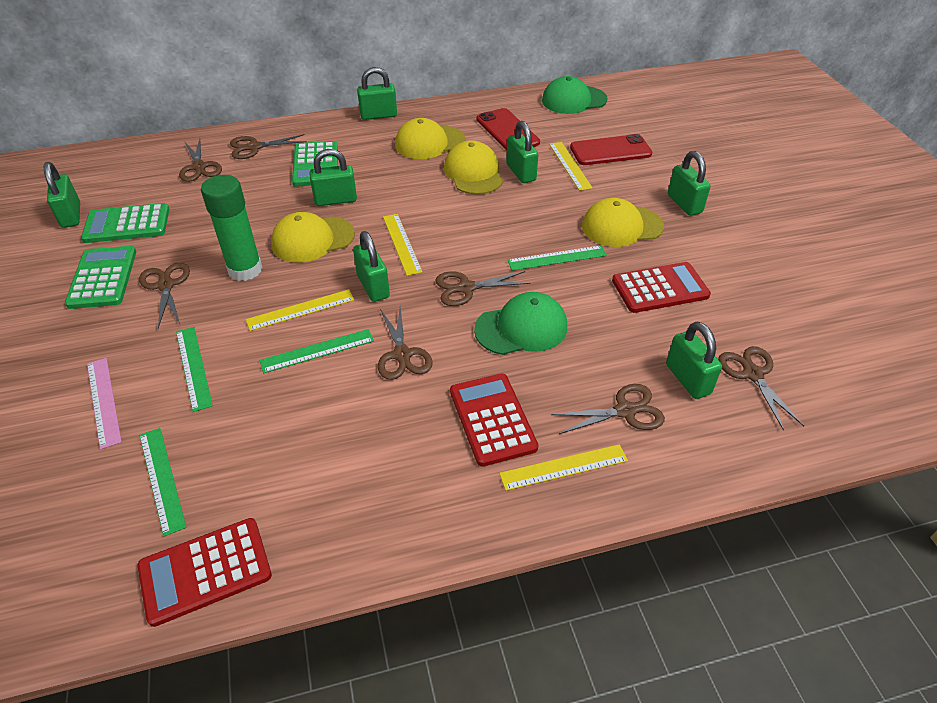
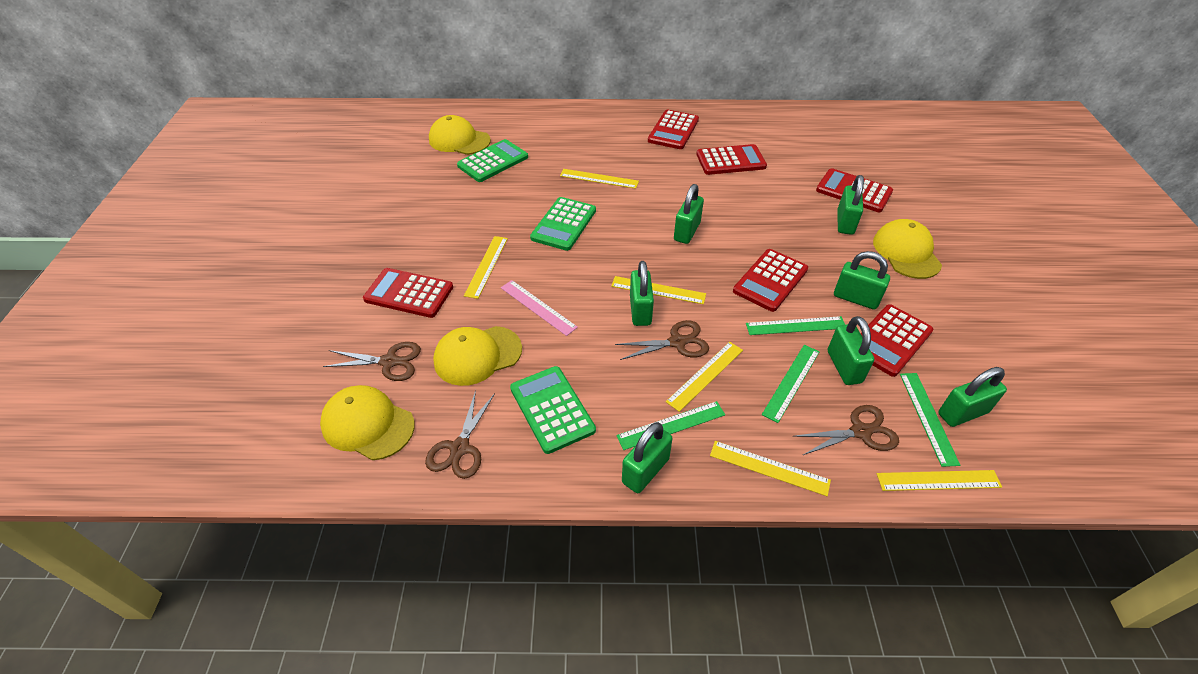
brown scissors: 7 -> 4
green cap: 2 -> 0
green glue stick: 1 -> 0
red calculator: 3 -> 6
red phone: 2 -> 0
yellow ruler: 4 -> 6

